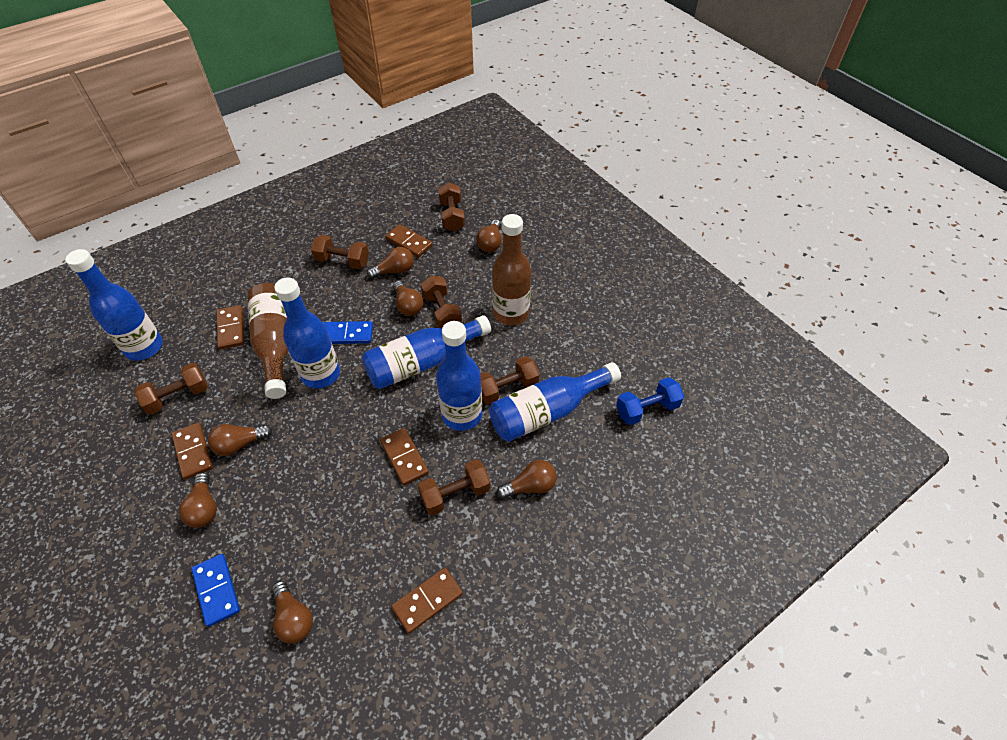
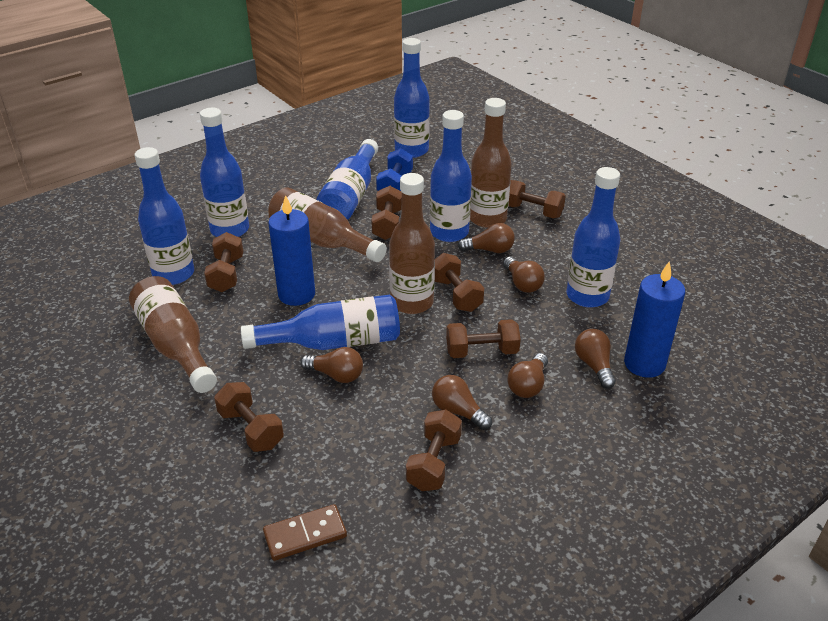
blue bottle: 5 -> 7
blue candle: 0 -> 2
blue domino: 2 -> 0
brown bottle: 2 -> 4
brown domino: 5 -> 1
brown dumbbell: 6 -> 7
brown light bulb: 7 -> 6

